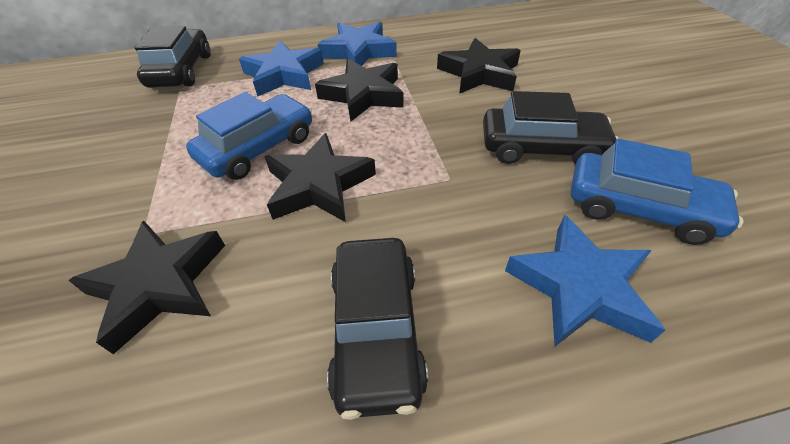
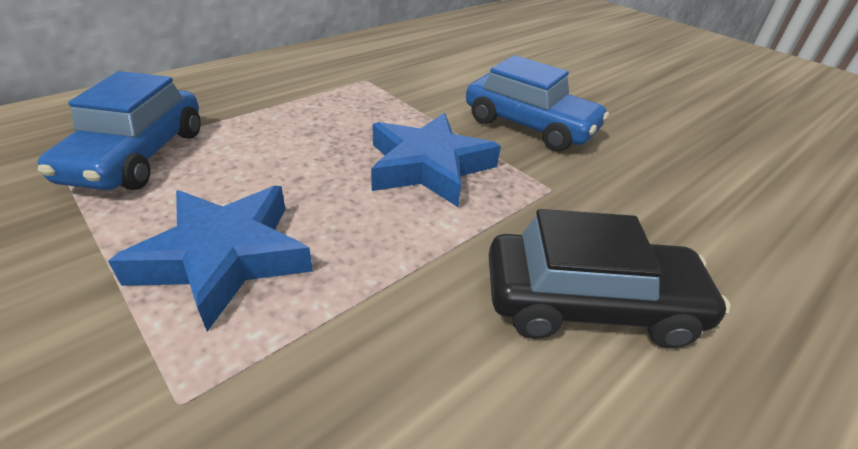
black car: 3 -> 1
black star: 4 -> 0
blue star: 3 -> 2

